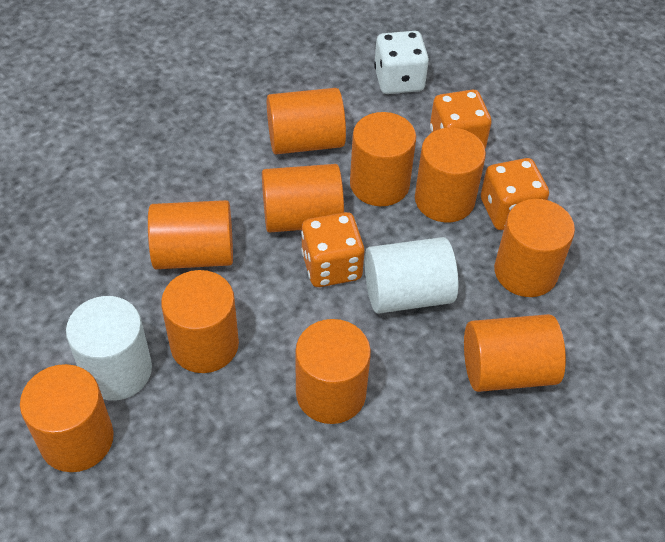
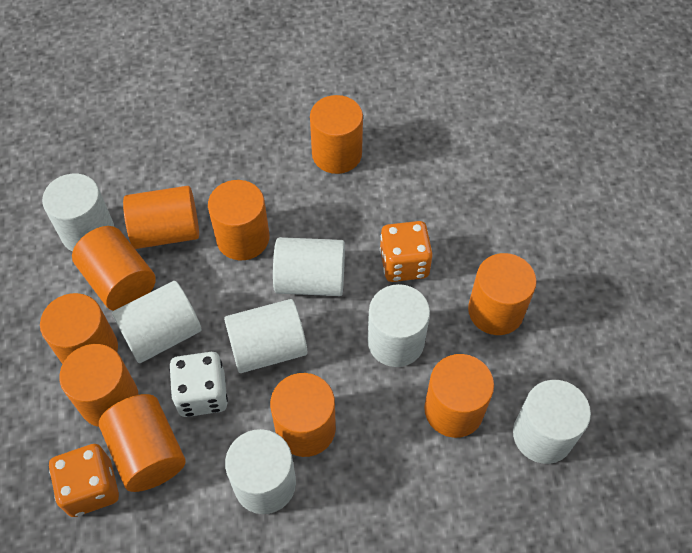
orange dice: 3 -> 2
white cylinder: 2 -> 7

